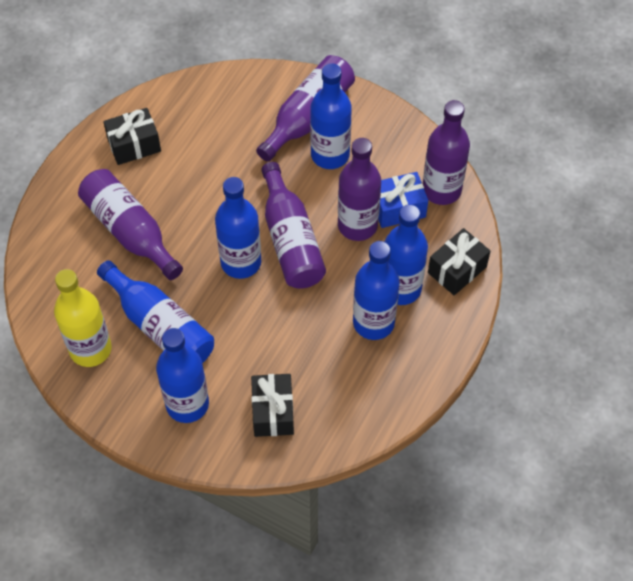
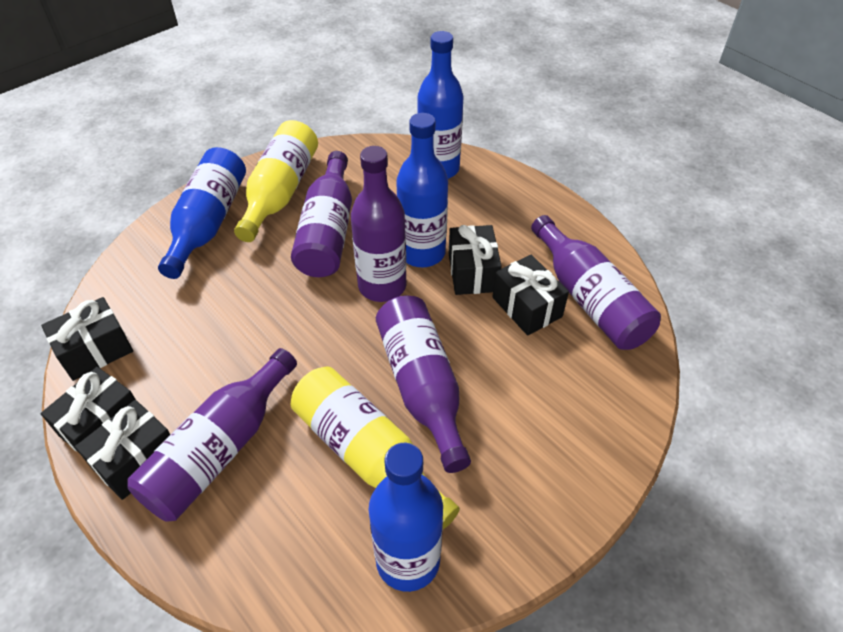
black gift: 3 -> 5
blue bottle: 6 -> 4
blue gift: 1 -> 0
yellow bottle: 1 -> 2

